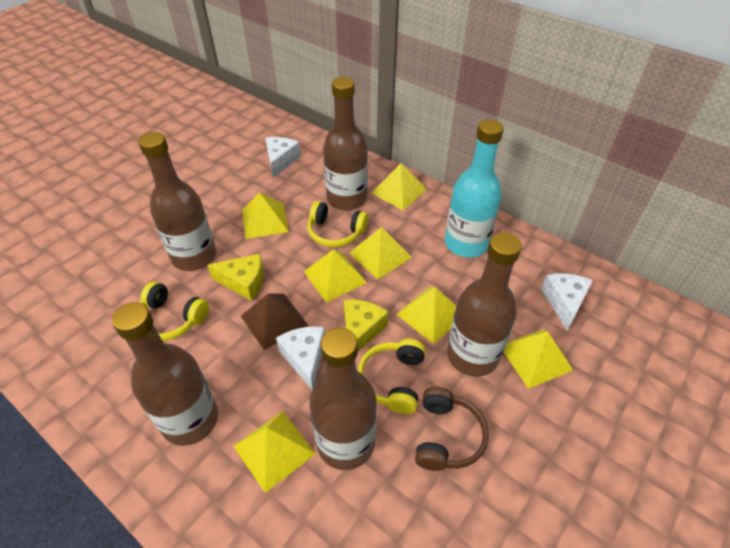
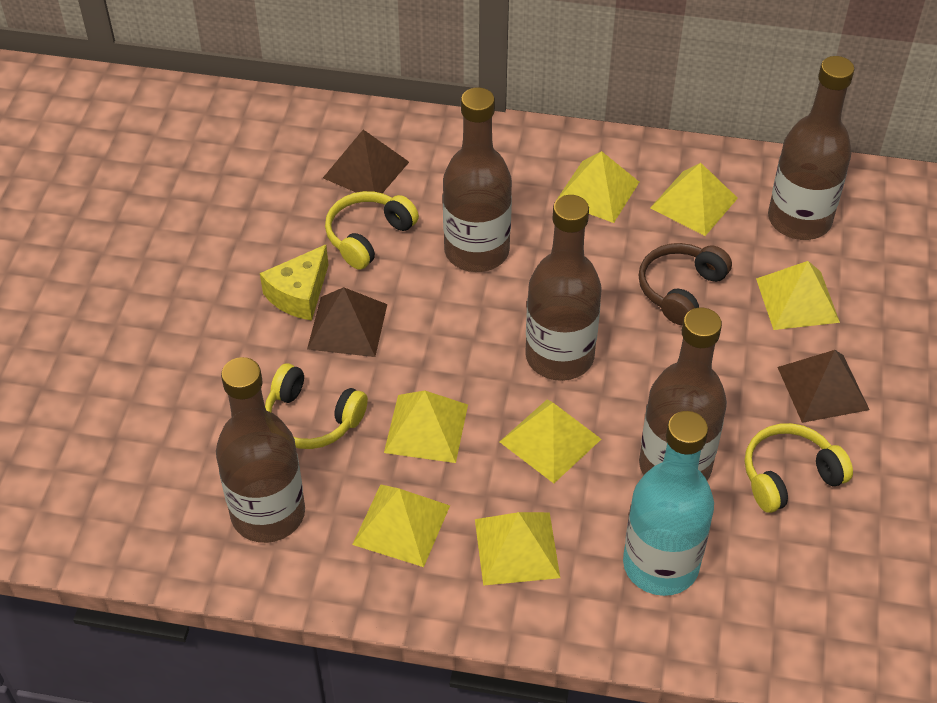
brown pyramid: 1 -> 3
white cheese: 3 -> 0
yellow cheese: 2 -> 1

